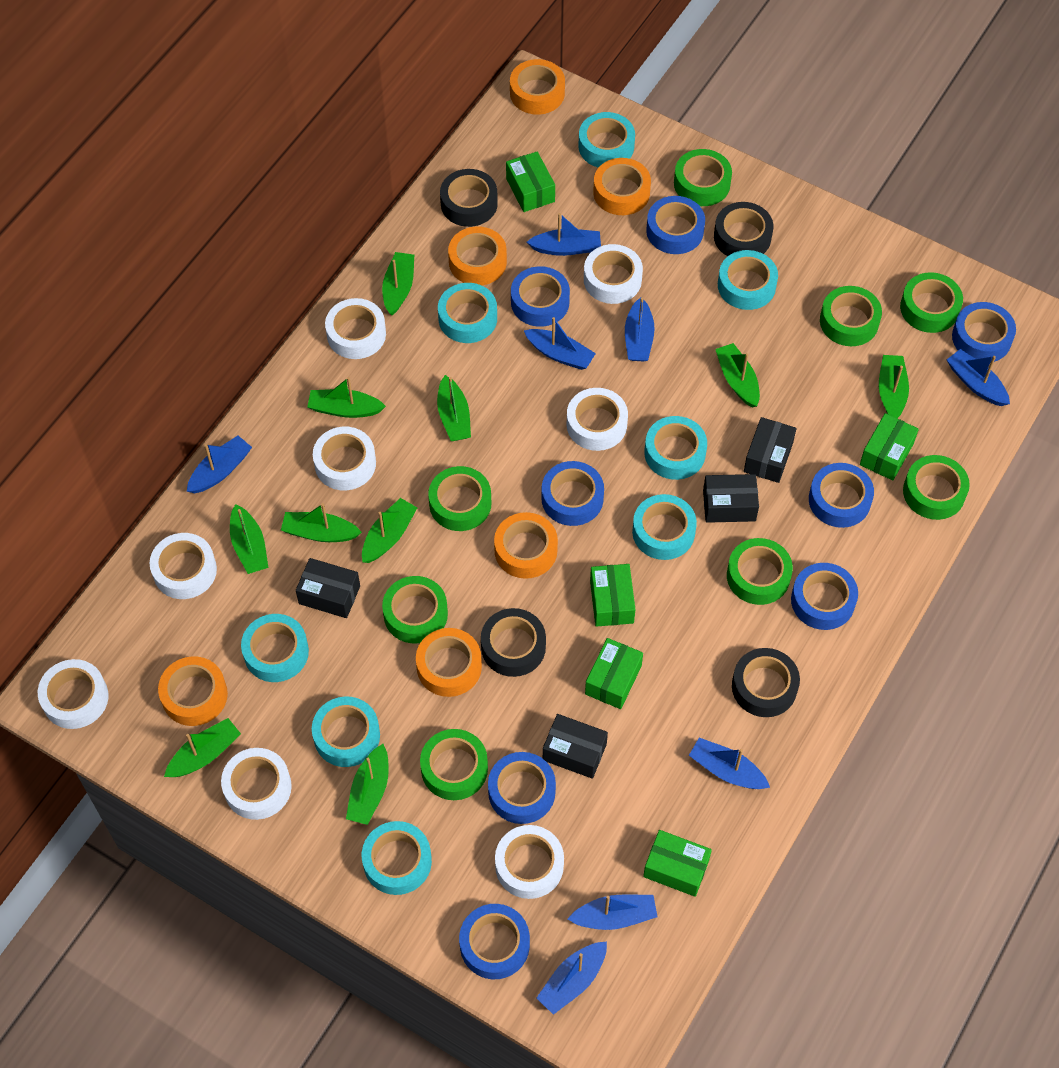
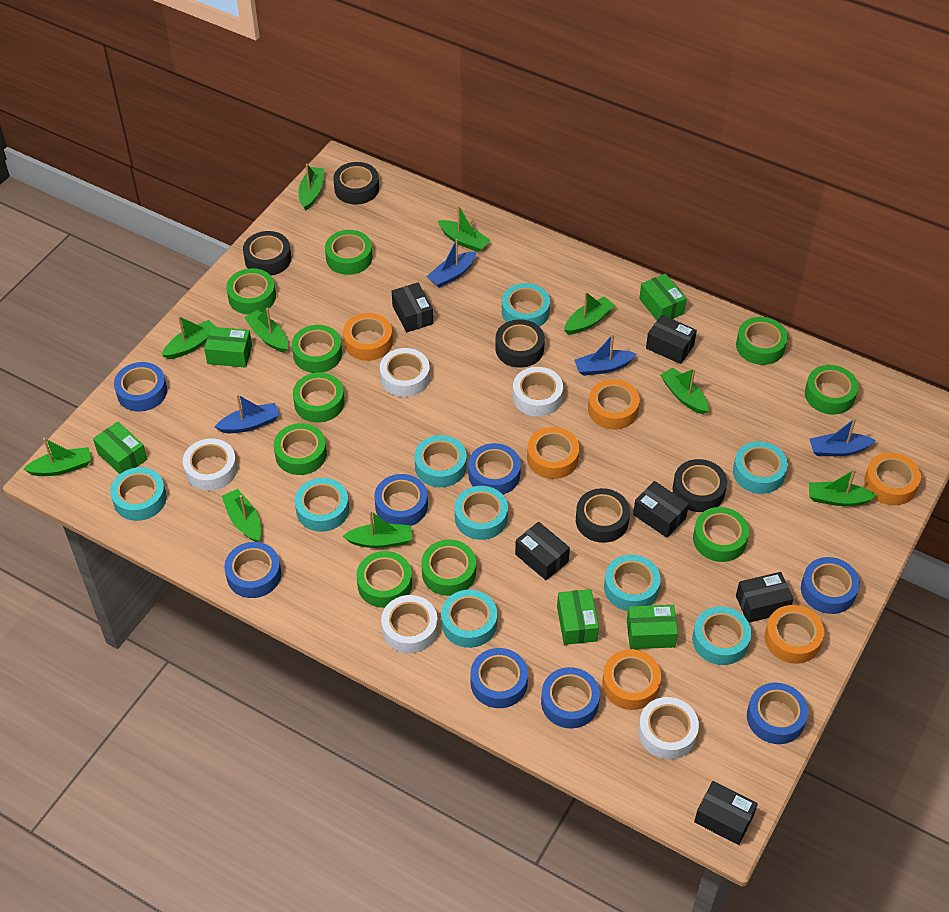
black box: 4 -> 6
black tape: 4 -> 5
blue boat: 8 -> 4
green tape: 8 -> 10
turquoise tape: 8 -> 9
white tape: 8 -> 5

